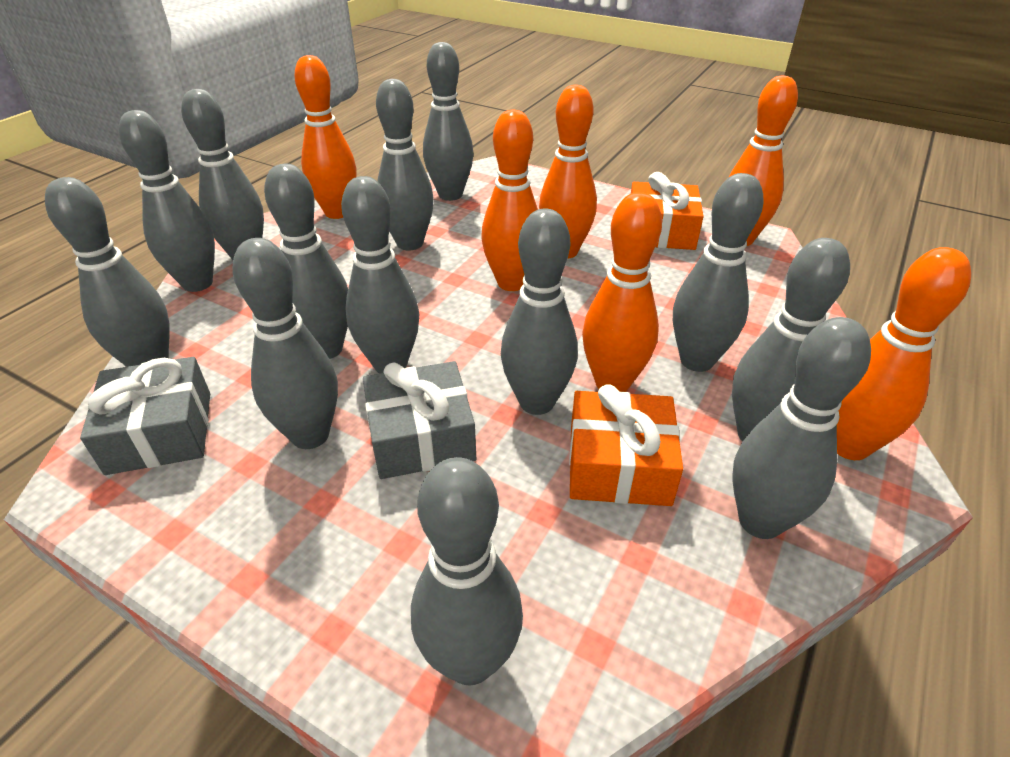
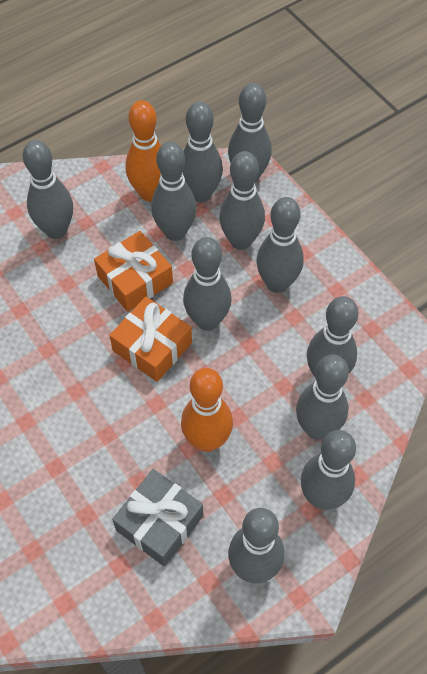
grey bowling pin: 13 -> 11
grey gift: 2 -> 1
orange bowling pin: 6 -> 2

